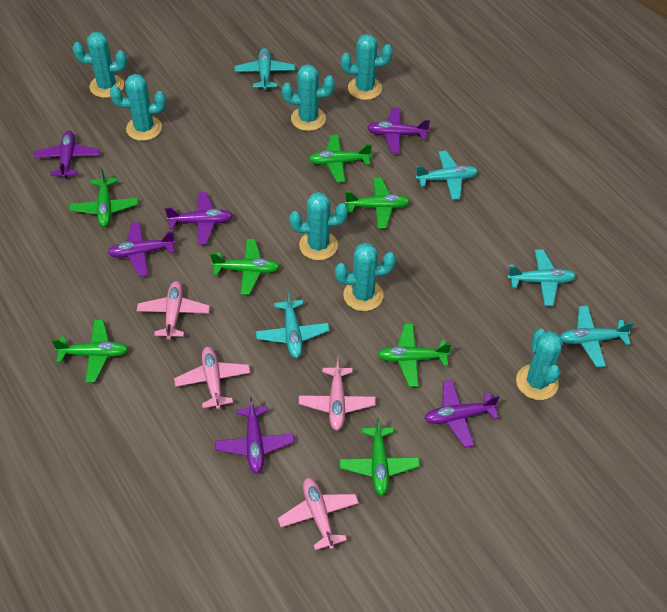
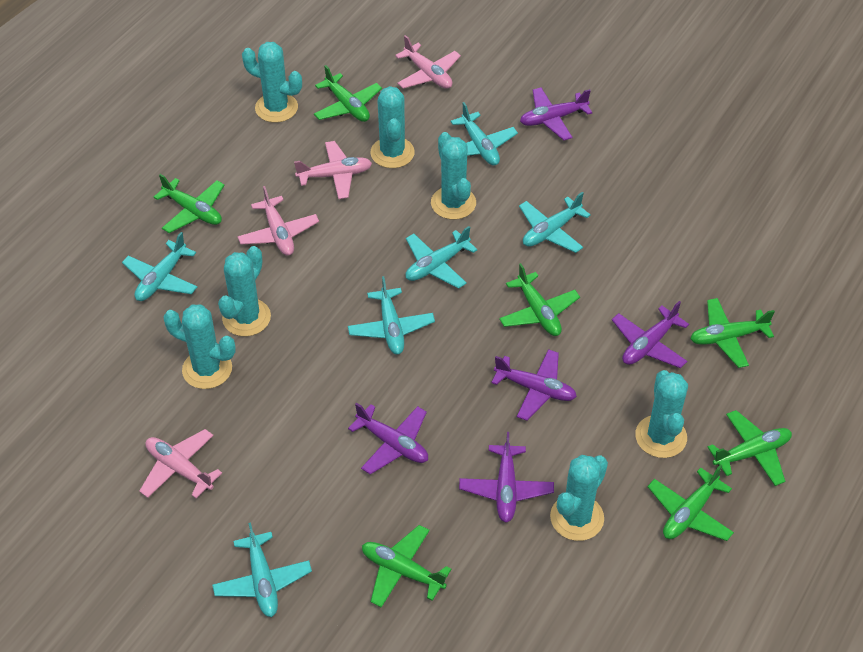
purple plane: 6 -> 5
turquoise plane: 5 -> 6

